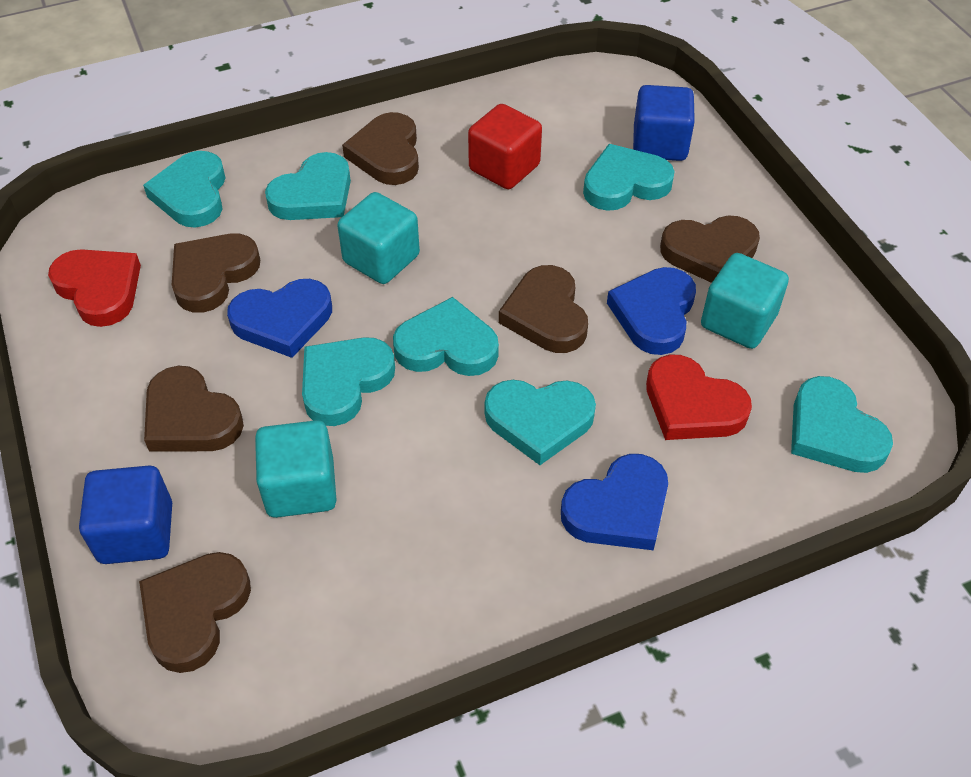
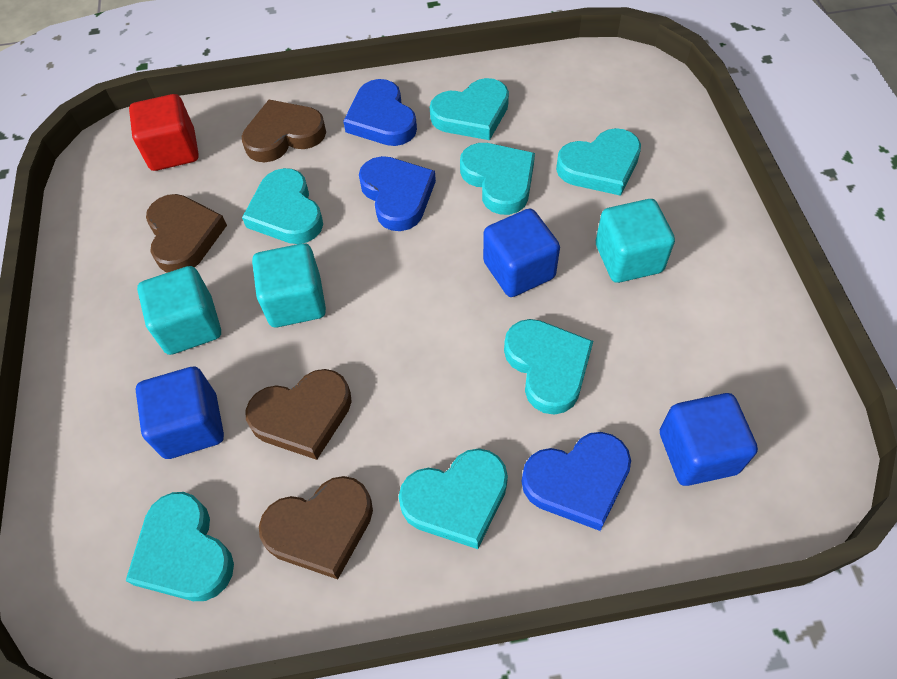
blue cube: 2 -> 3
brown heart: 6 -> 4
red heart: 2 -> 0

